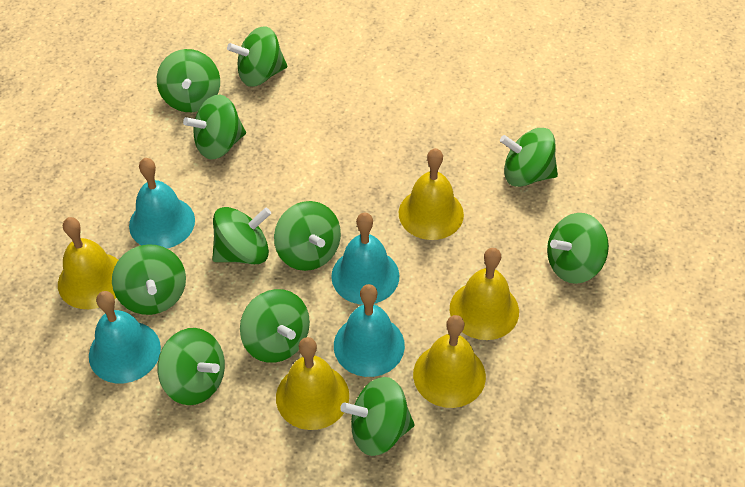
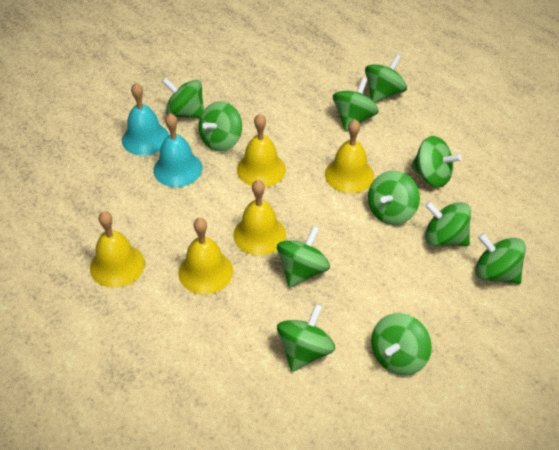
turquoise bell: 4 -> 2

